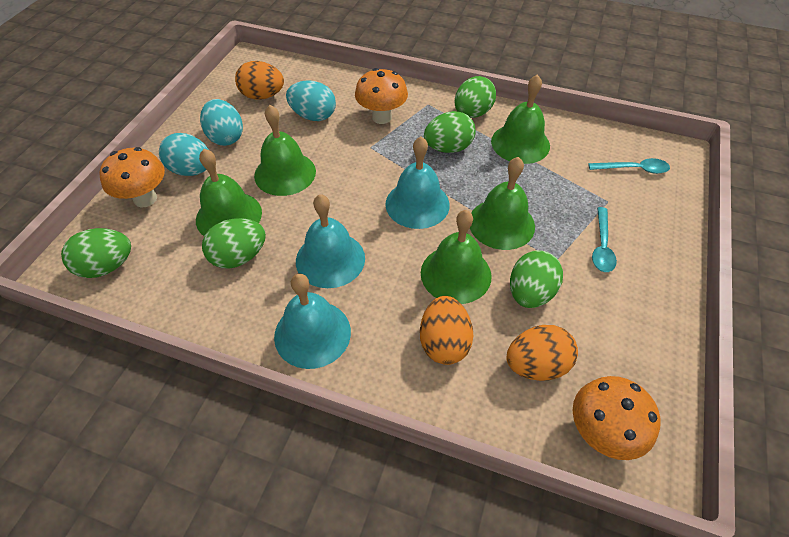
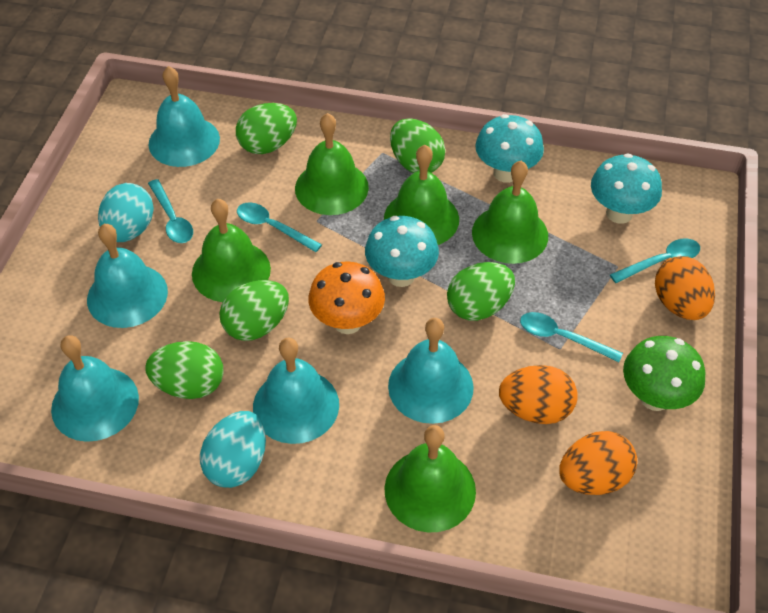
green mushroom: 0 -> 1
orange mushroom: 3 -> 1
turquoise bell: 3 -> 5
turquoise egg: 3 -> 2
turquoise mushroom: 0 -> 3
turquoise spoon: 2 -> 4

